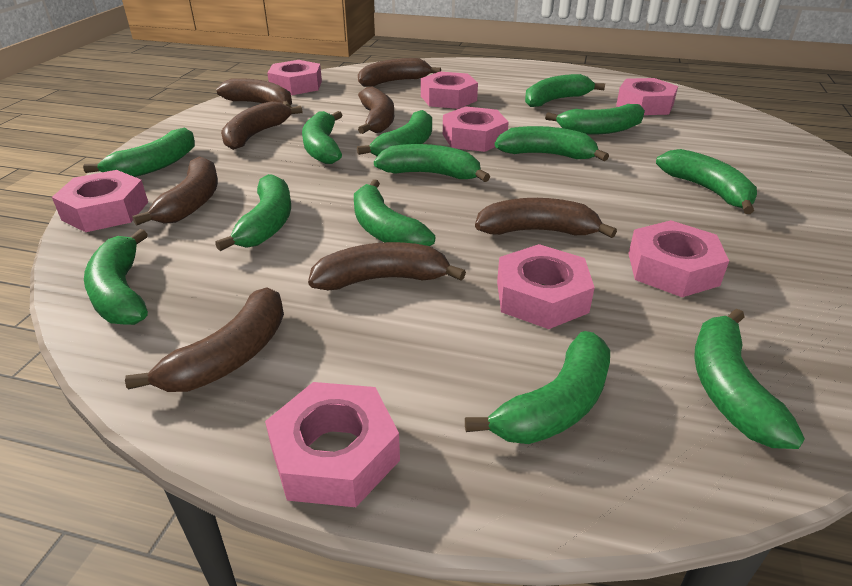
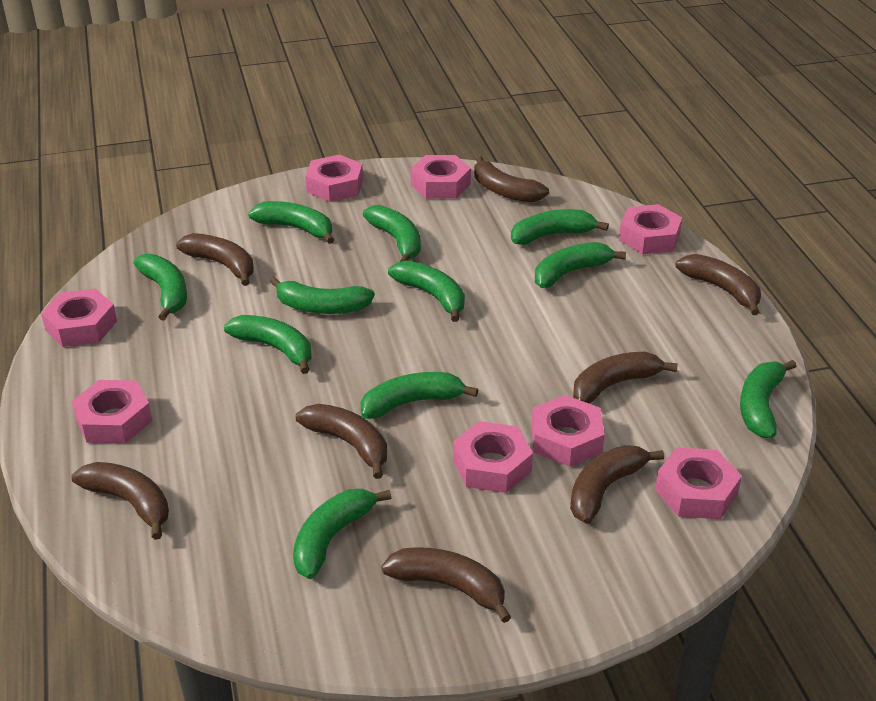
green banana: 13 -> 11

